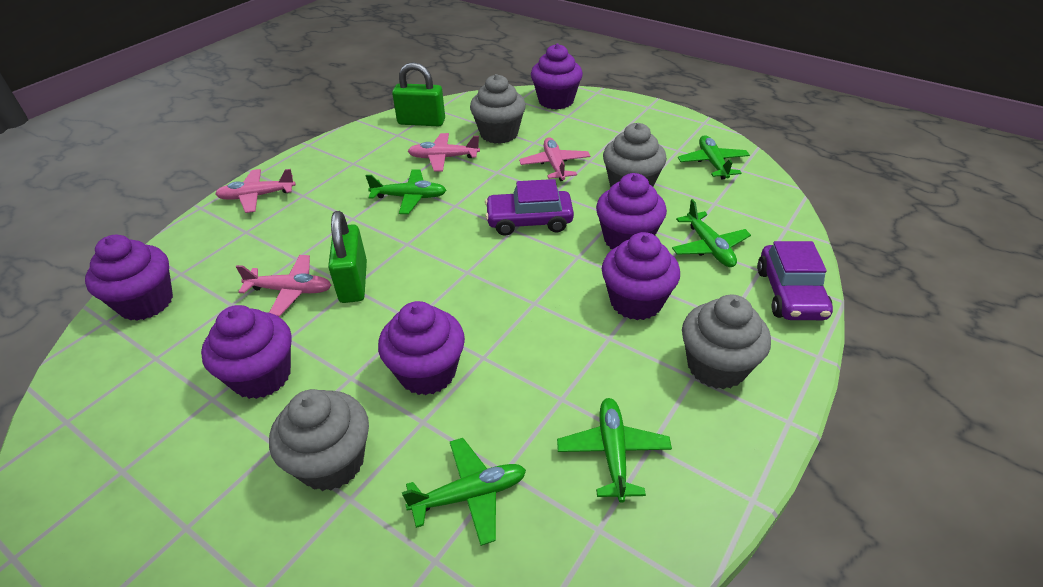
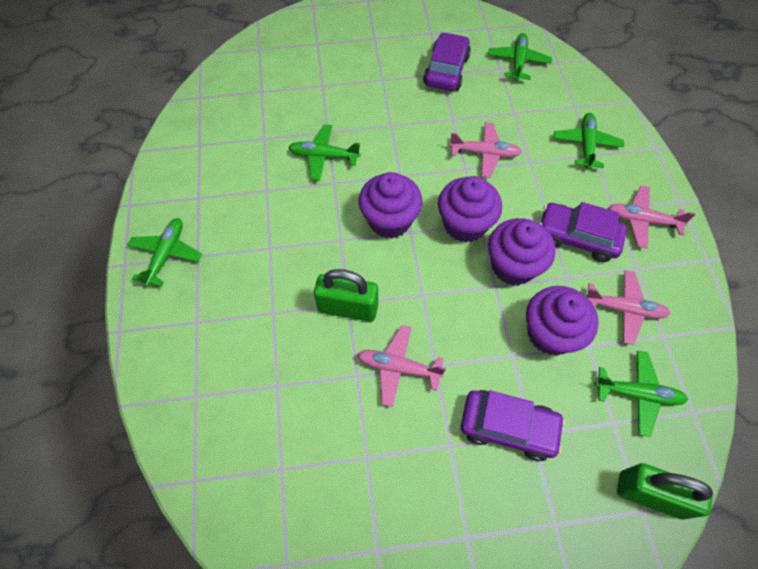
grey cupcake: 4 -> 0
purple car: 2 -> 3
purple cupcake: 6 -> 4

